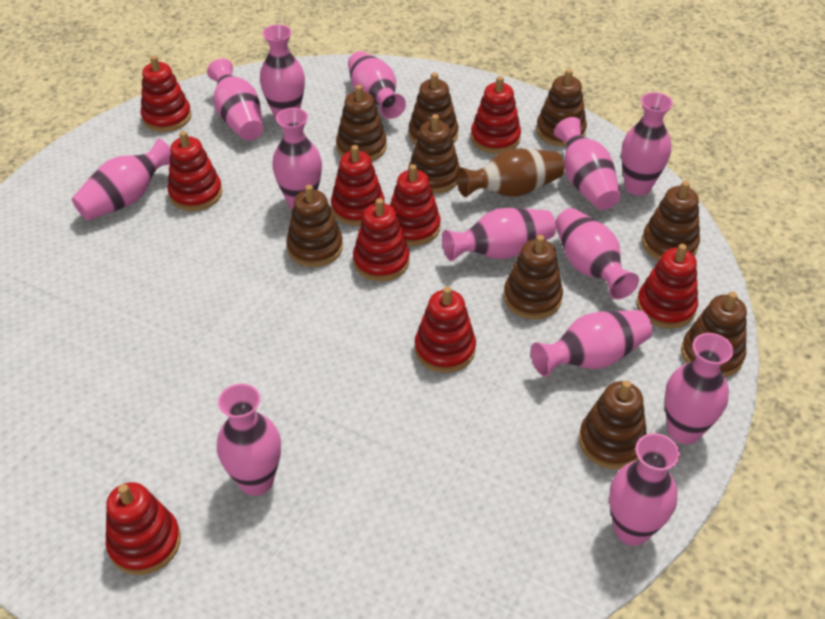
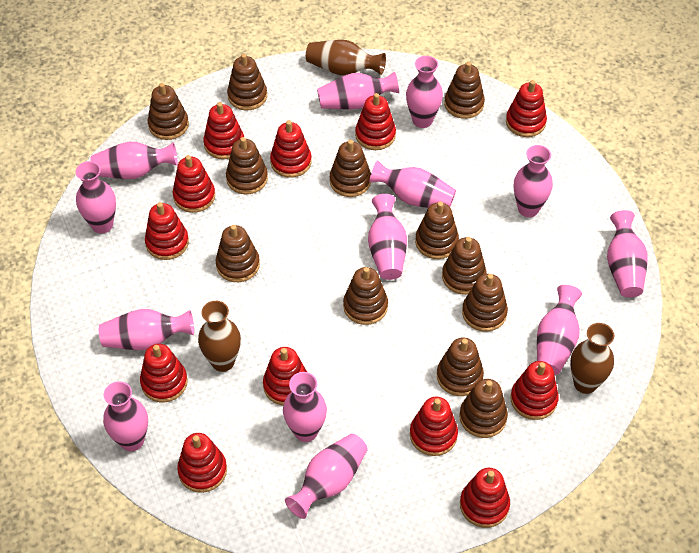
brown stacking toy: 9 -> 12
brown vase: 1 -> 3
red stacking toy: 9 -> 12

